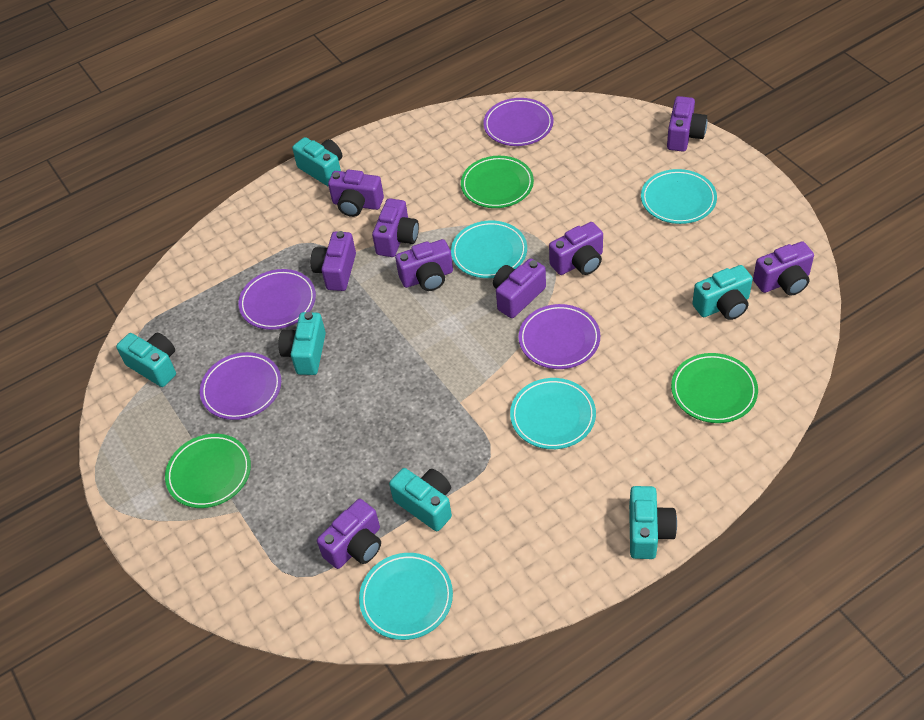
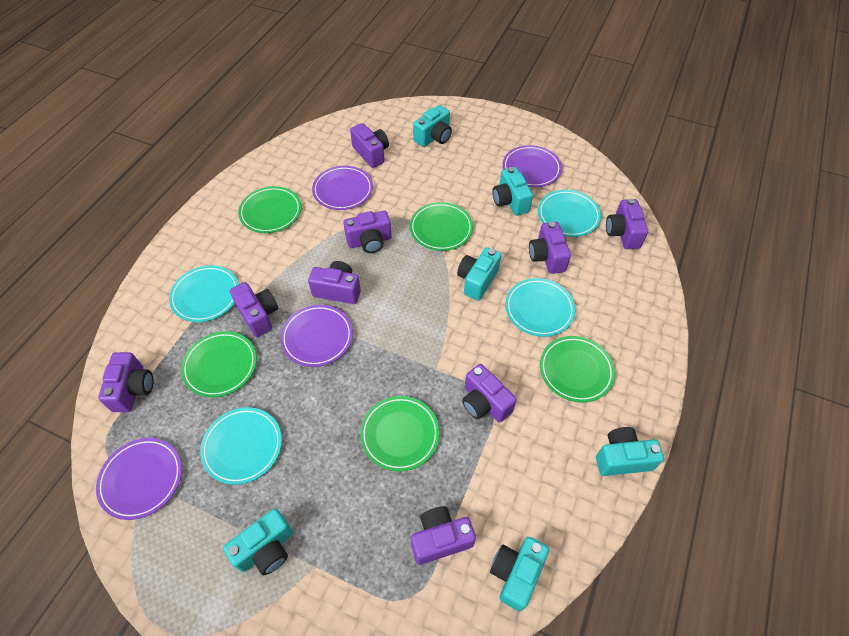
green plate: 3 -> 5

